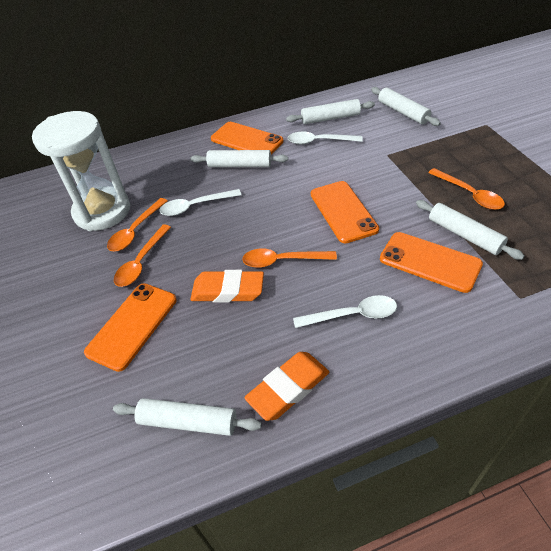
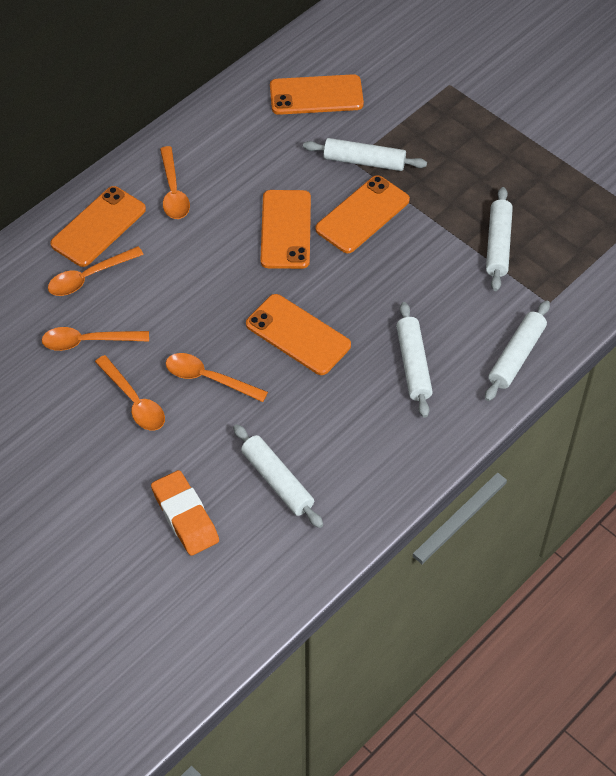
orange eraser: 2 -> 1
orange phone: 4 -> 5
orange spoon: 4 -> 5
white hourglass: 1 -> 0
white spoon: 3 -> 0

